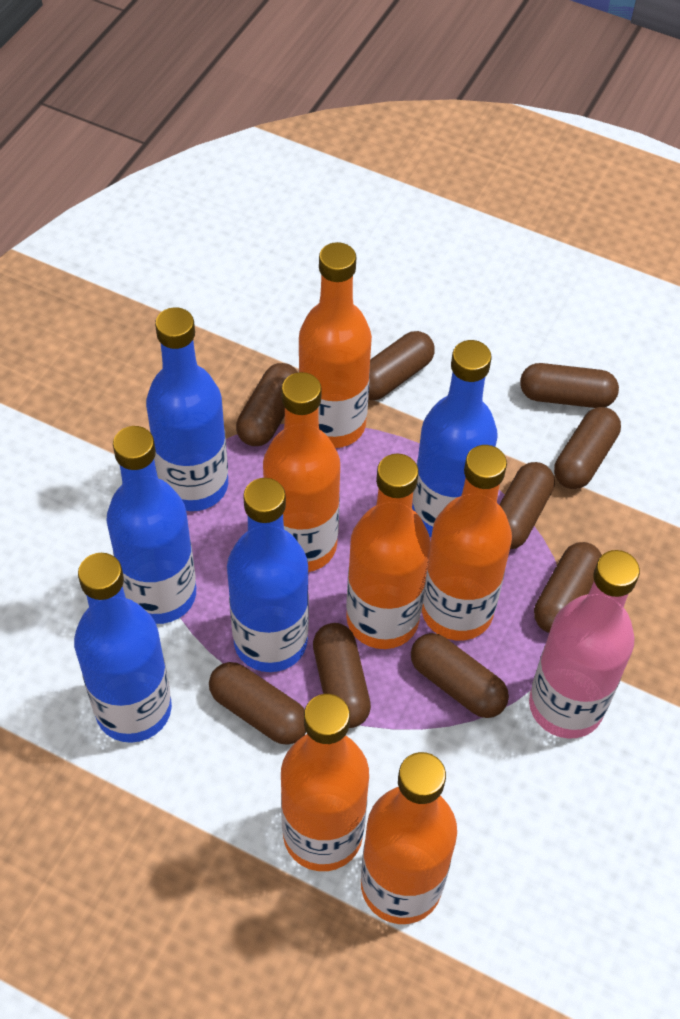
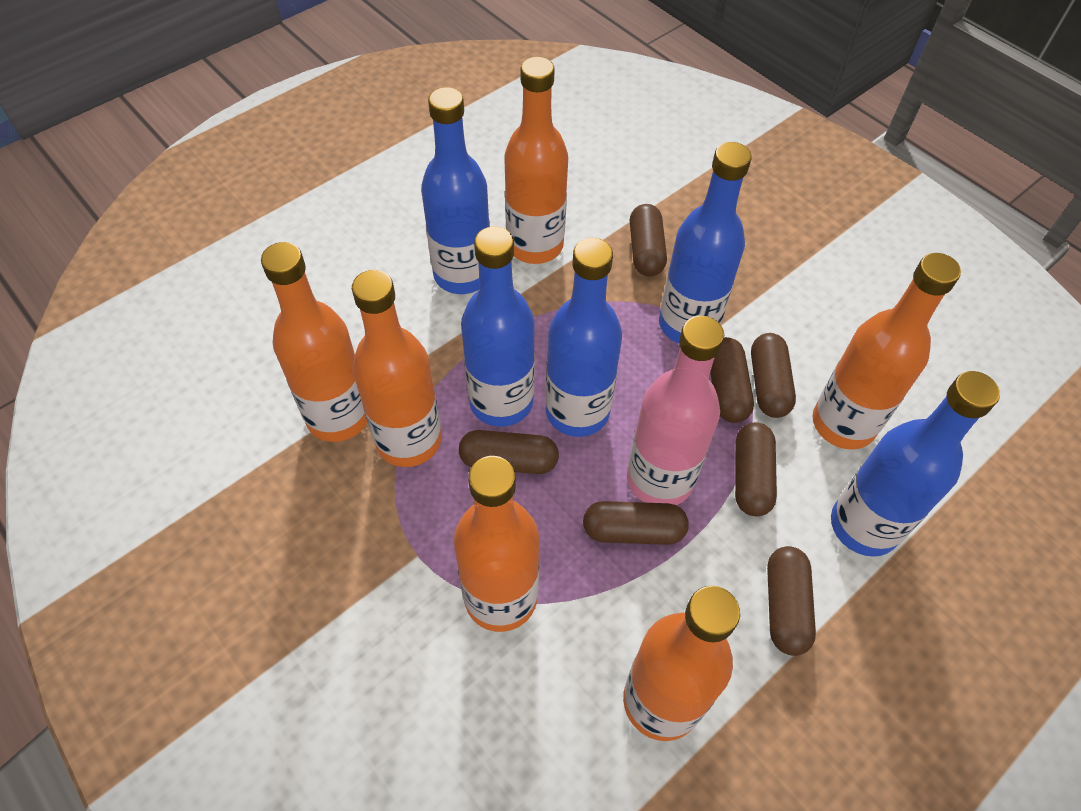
brown capsule: 9 -> 7

